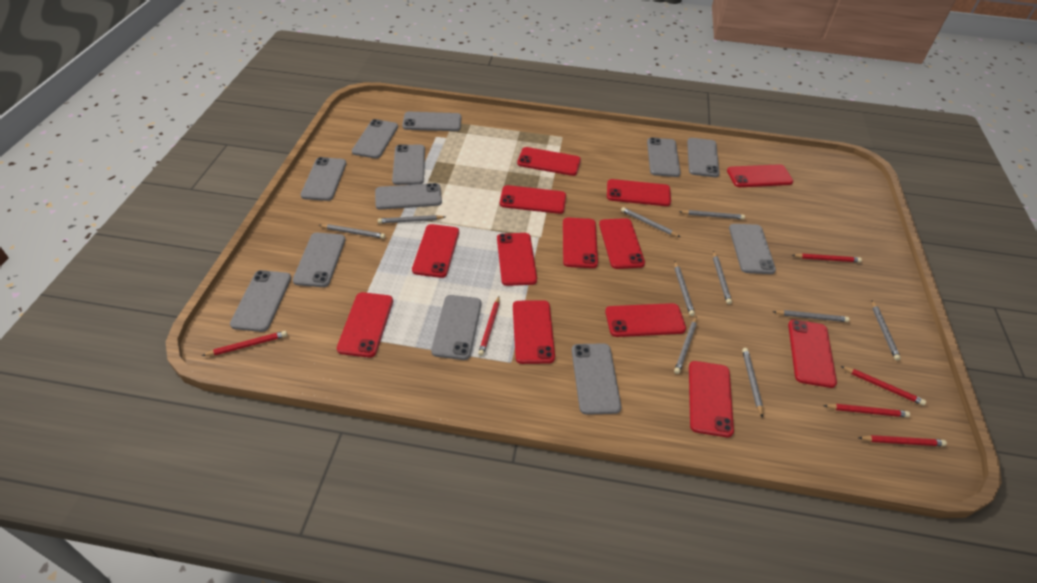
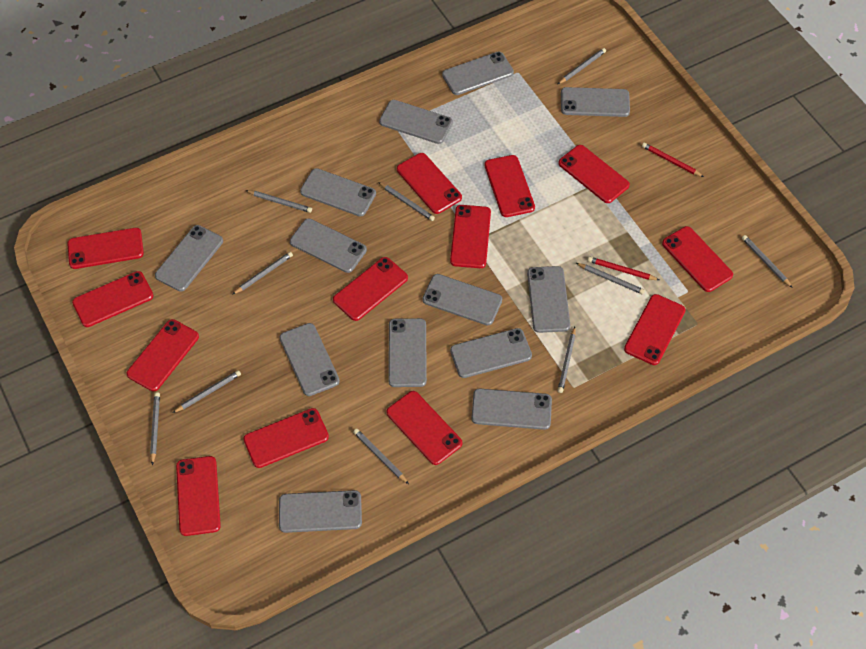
grey phone: 12 -> 13
red pencil: 6 -> 2

